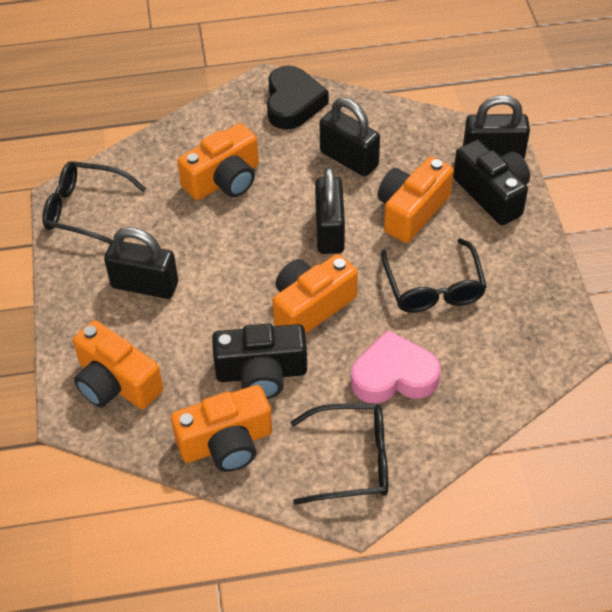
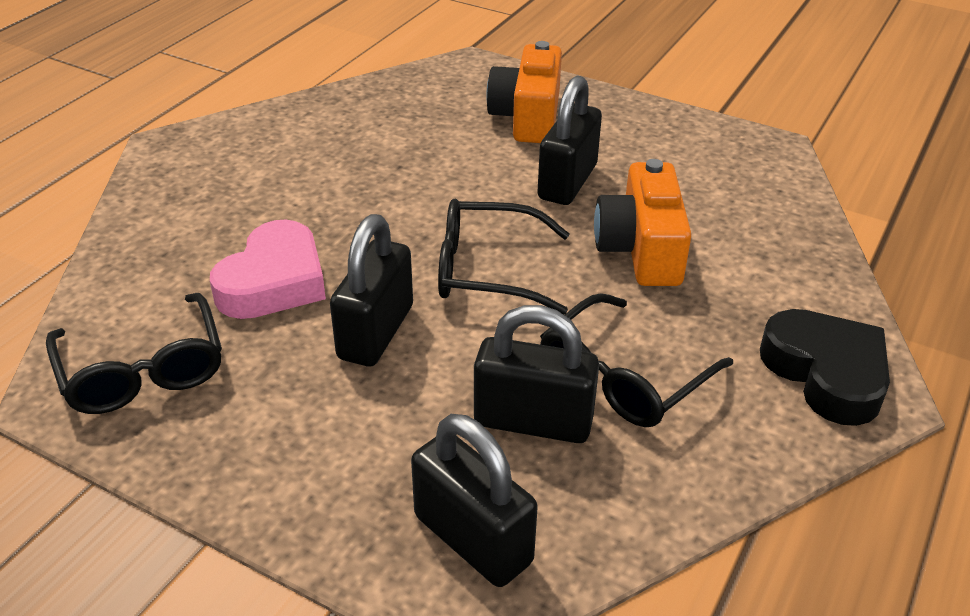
black camera: 2 -> 0
orange camera: 5 -> 2

